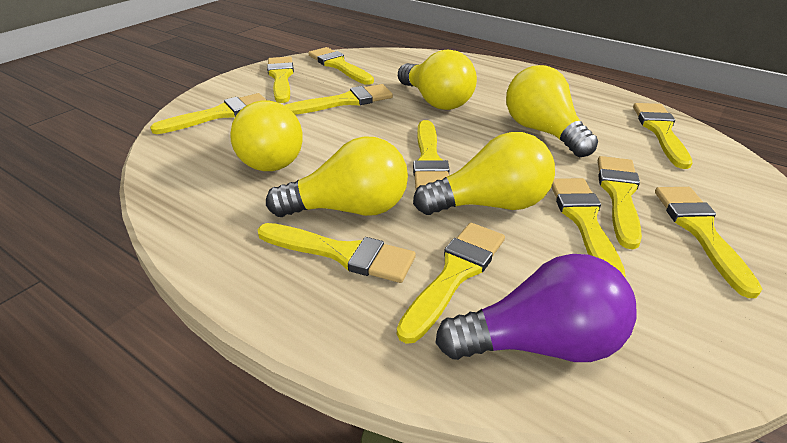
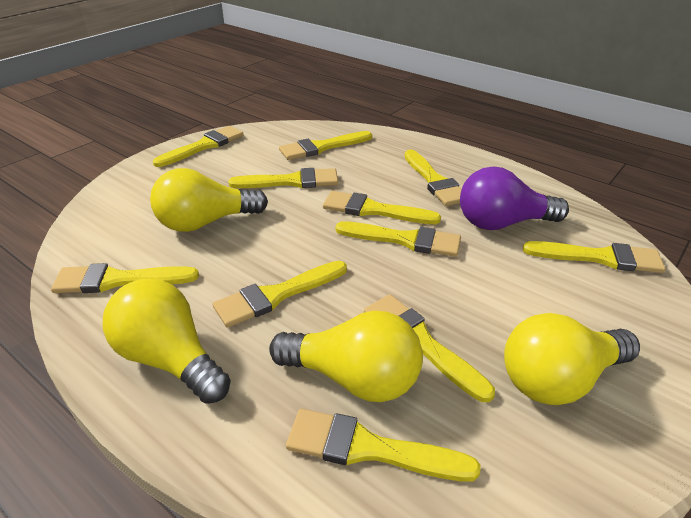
yellow light bulb: 5 -> 4

